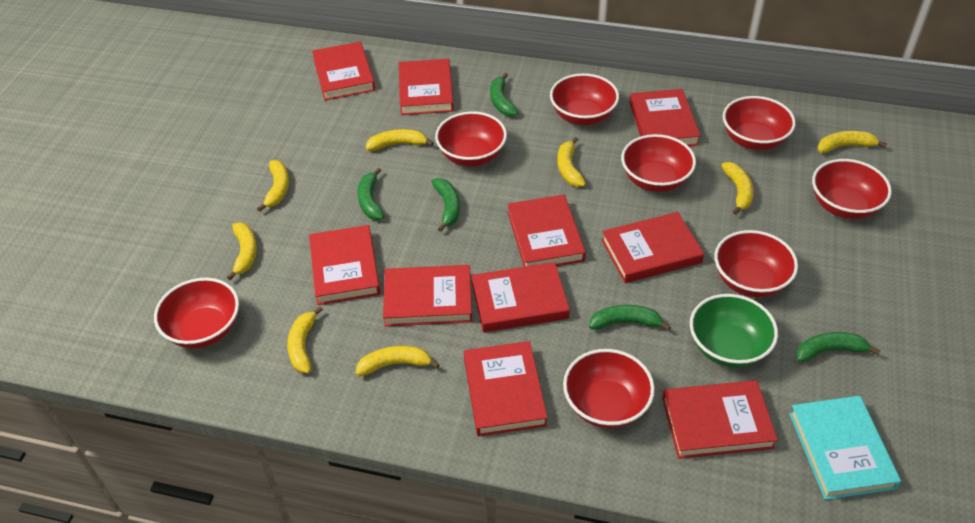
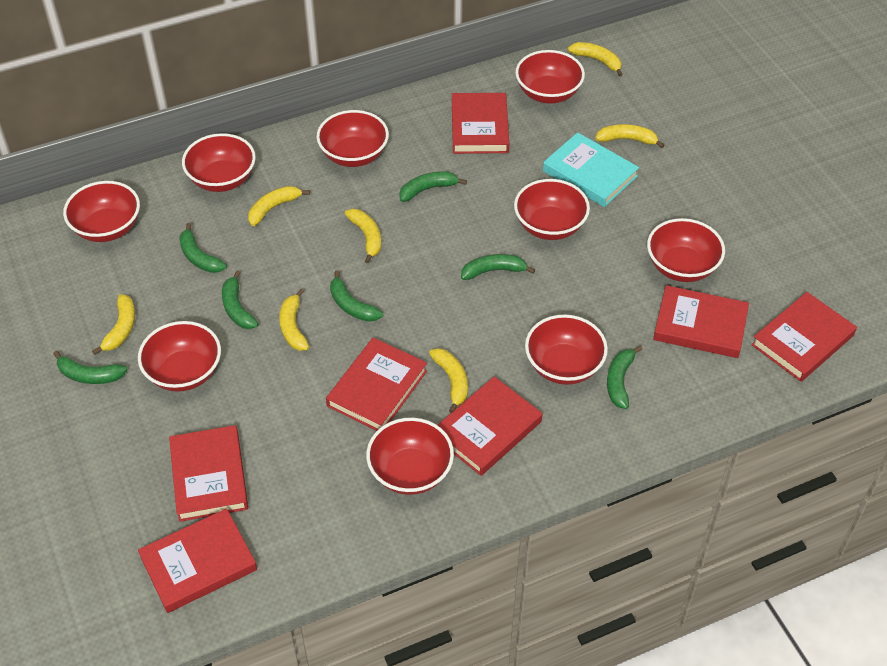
green banana: 5 -> 7
green bowl: 1 -> 0
red book: 10 -> 7
red bowl: 8 -> 9
yellow banana: 8 -> 7

